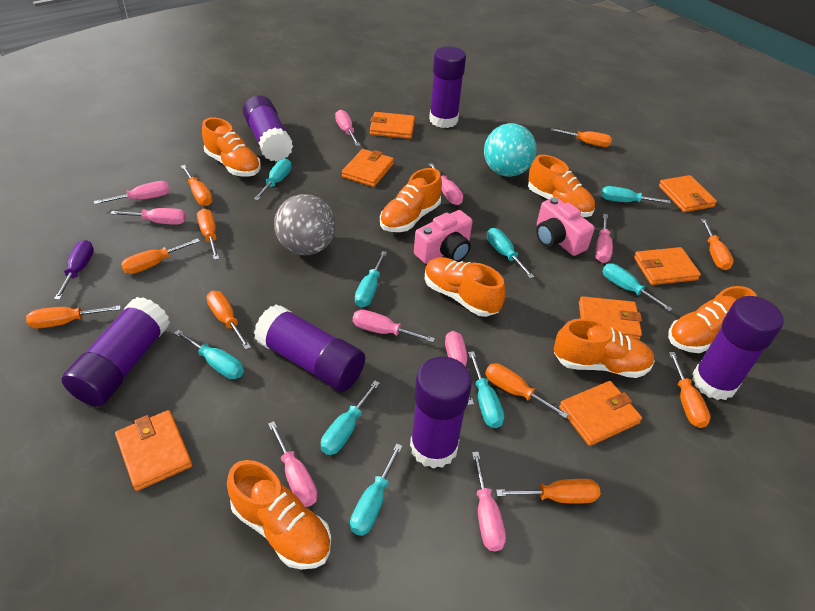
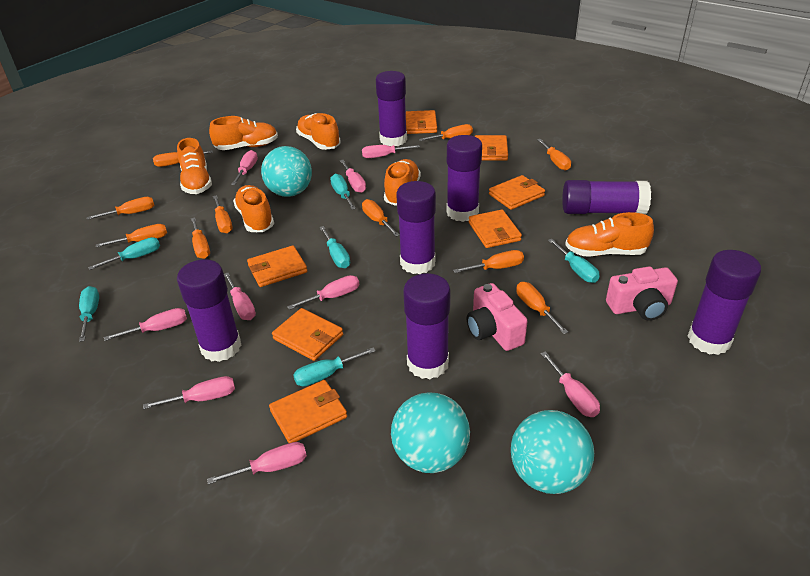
grey ball: 1 -> 0
orange shoe: 7 -> 6
purple glue stick: 6 -> 7
purple screwdriver: 1 -> 0
turquoise ball: 1 -> 3
turquoise screwdriver: 9 -> 6

